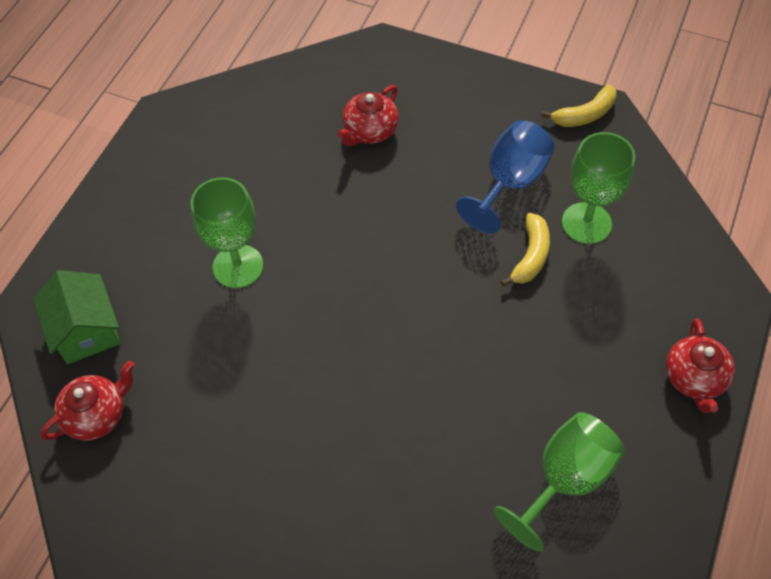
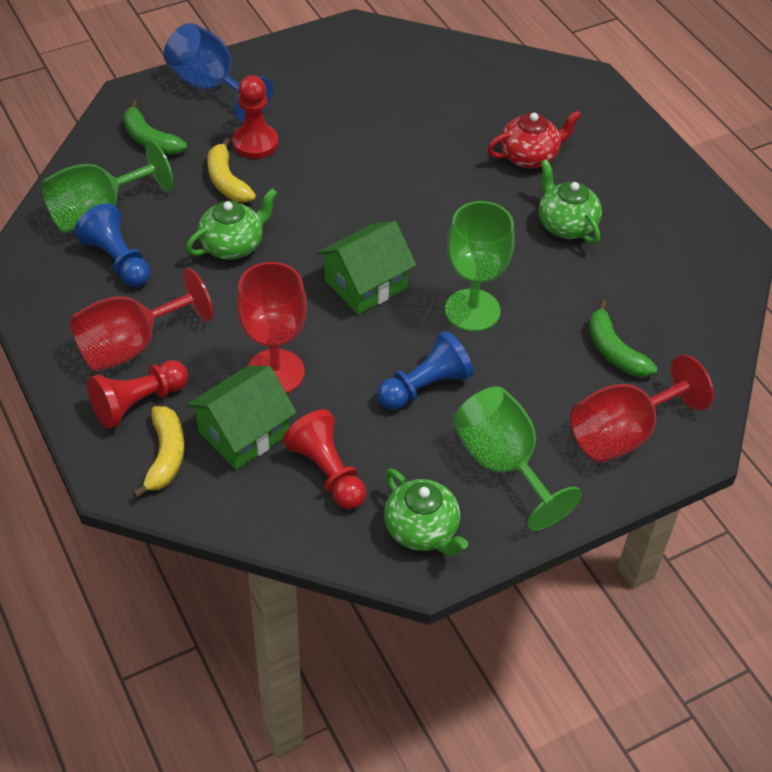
blue pawn: 0 -> 2
green banana: 0 -> 2
green house: 1 -> 2
green teapot: 0 -> 3
red goblet: 0 -> 3
red pawn: 0 -> 3
red teapot: 3 -> 1

